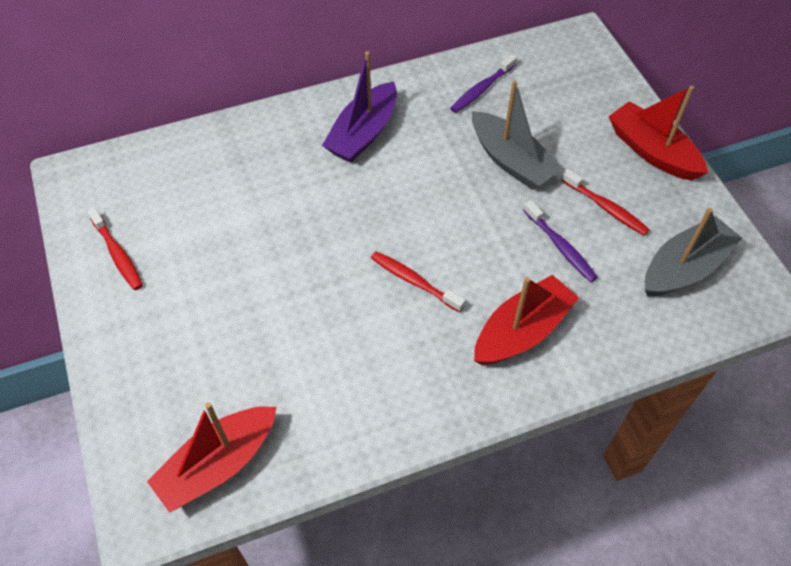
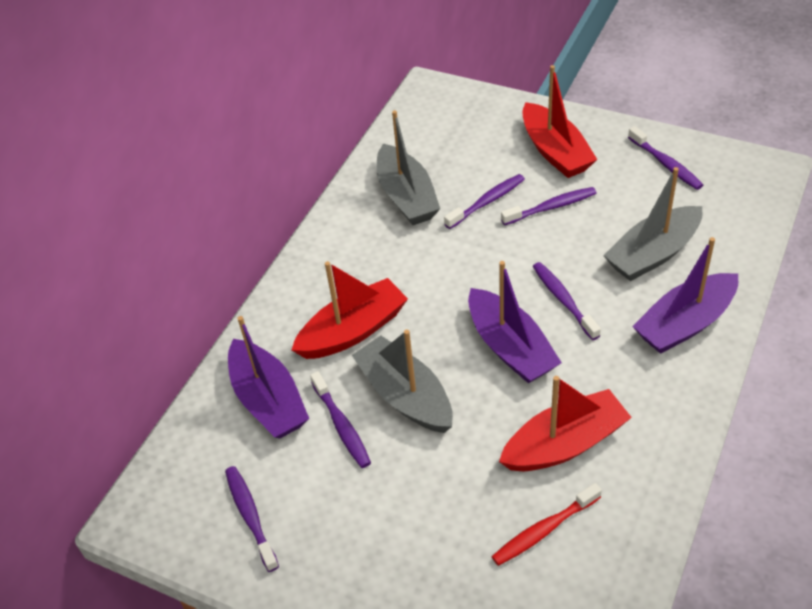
grey boat: 2 -> 3
purple boat: 1 -> 3
purple toothbrush: 2 -> 6
red toothbrush: 3 -> 1

